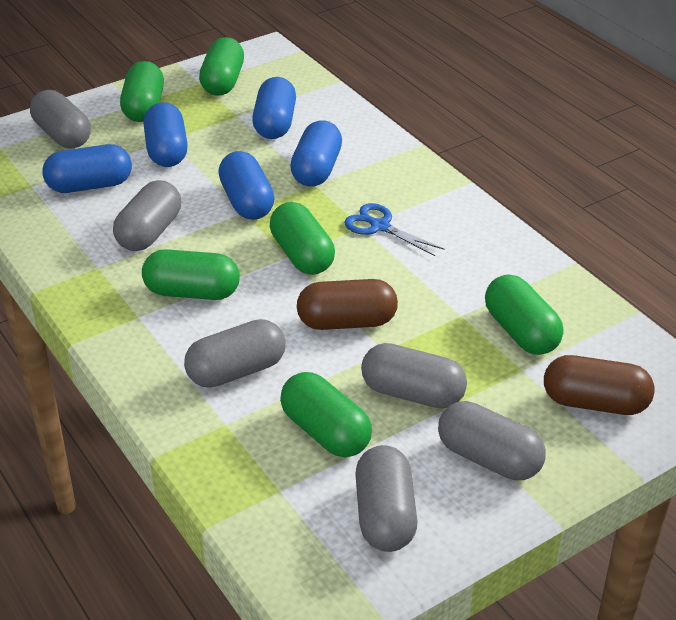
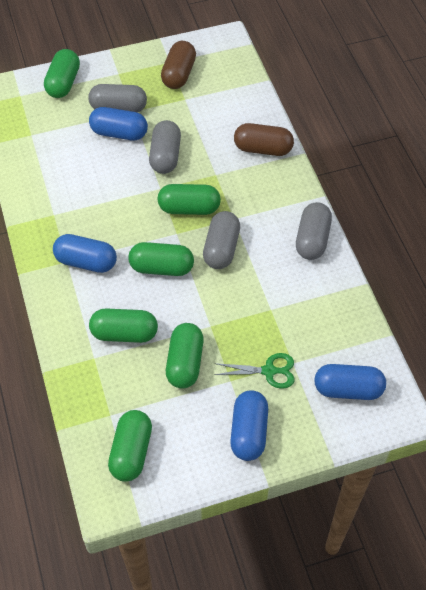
blue capsule: 5 -> 4
blue scissors: 1 -> 0
green scissors: 0 -> 1
grey capsule: 6 -> 4

